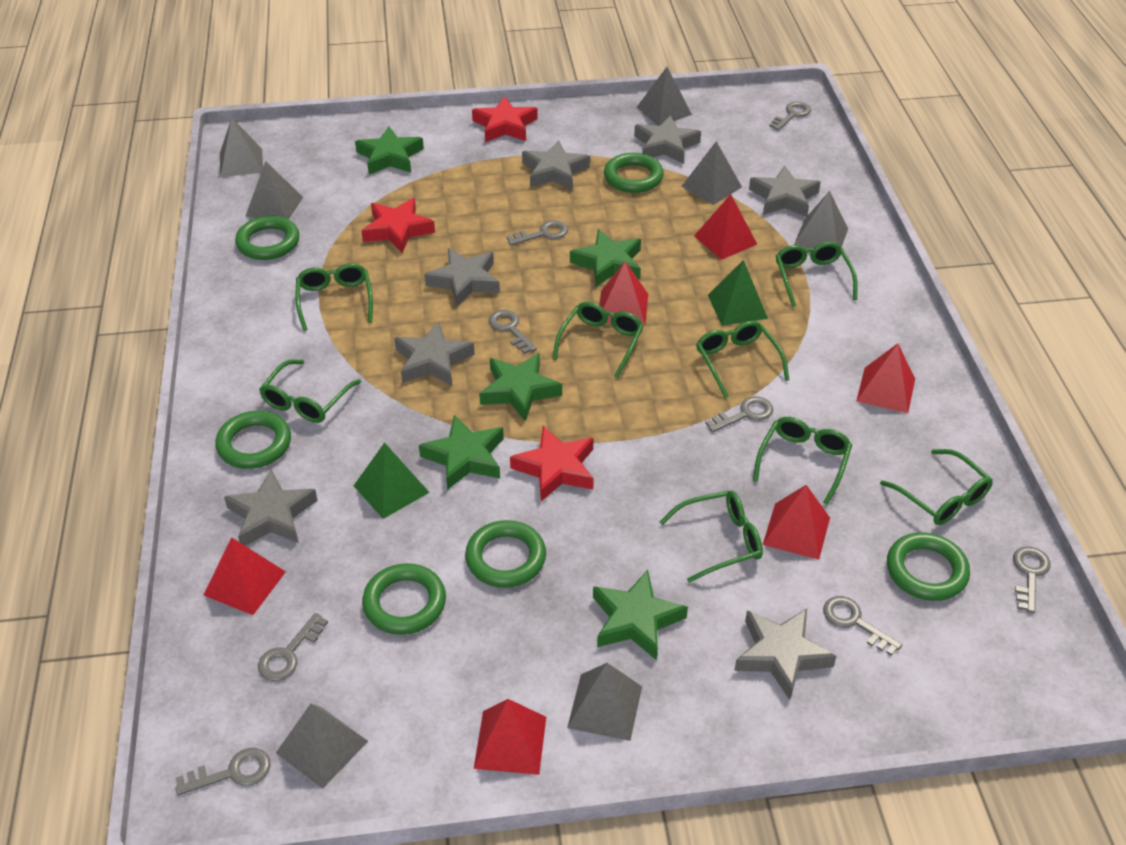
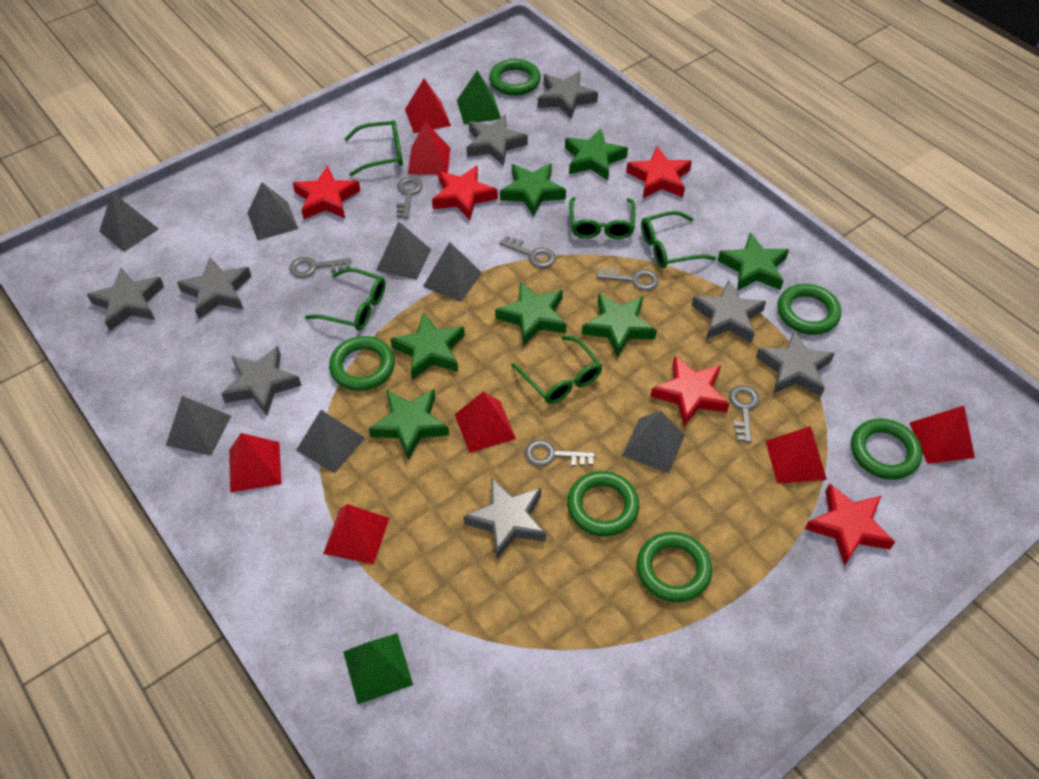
green glasses: 8 -> 5
green star: 5 -> 7
grey key: 8 -> 6
grey star: 7 -> 8
red pyramid: 6 -> 7
red star: 3 -> 5

